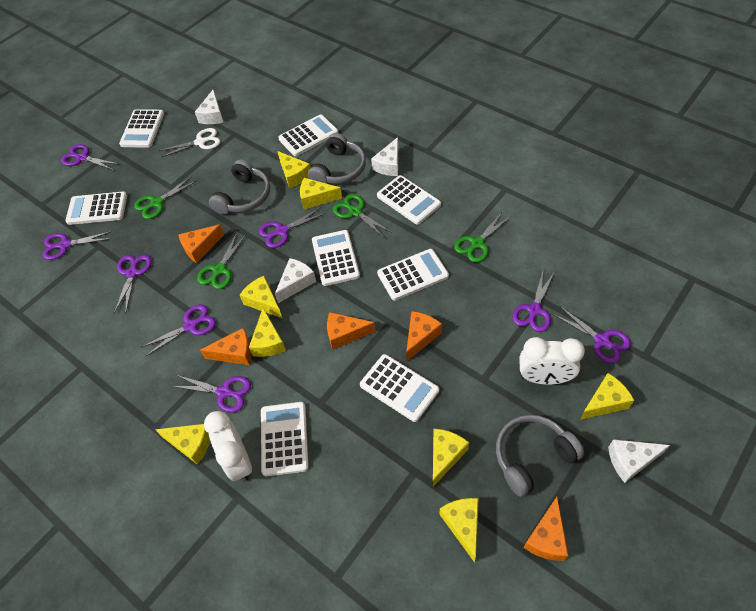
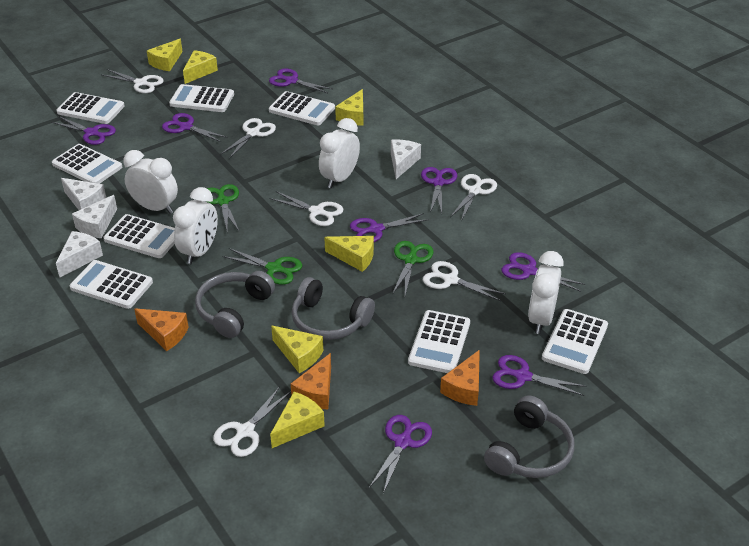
green scissors: 4 -> 3
orange cheese: 5 -> 3
white clock: 2 -> 4
white scissors: 1 -> 6
yellow cheese: 8 -> 6

